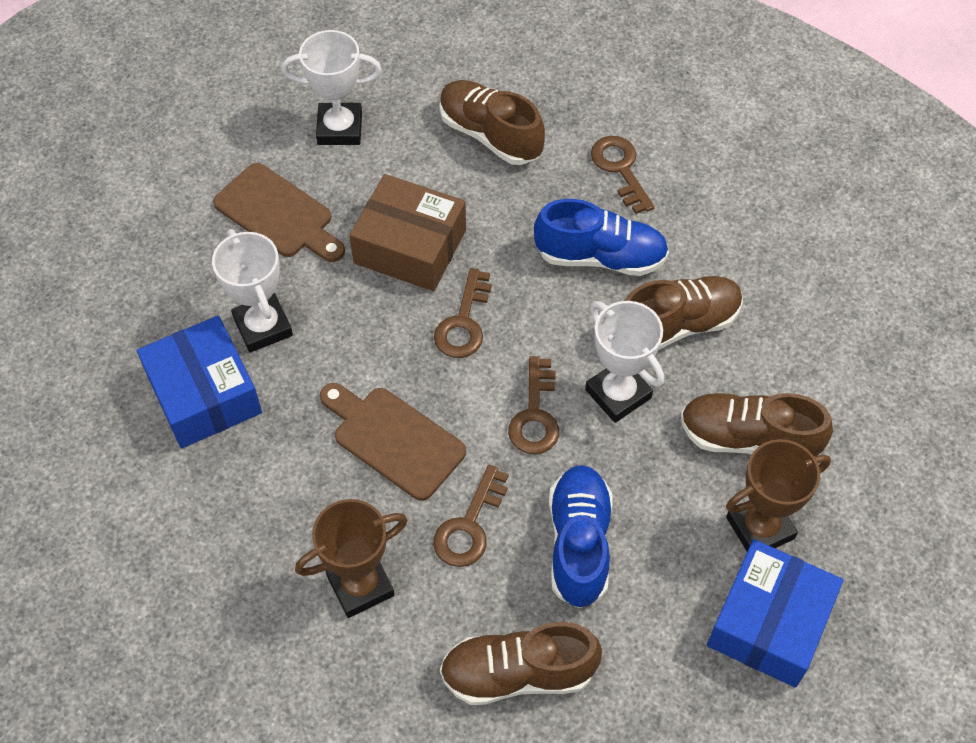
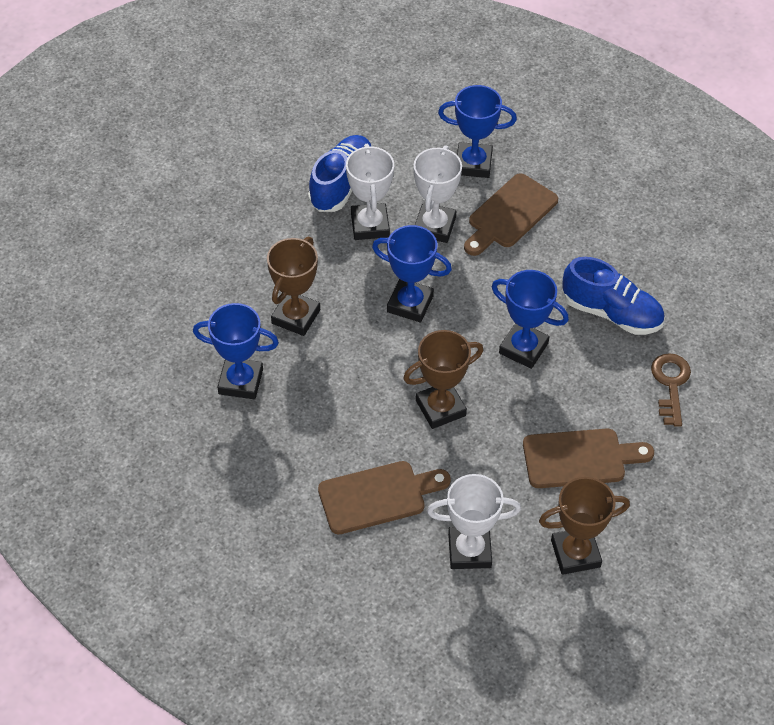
blue box: 2 -> 0
blue trophy: 0 -> 4
brown box: 1 -> 0
brown cutting board: 2 -> 3
brown key: 4 -> 1
brown shoe: 4 -> 0
brown trophy: 2 -> 3

